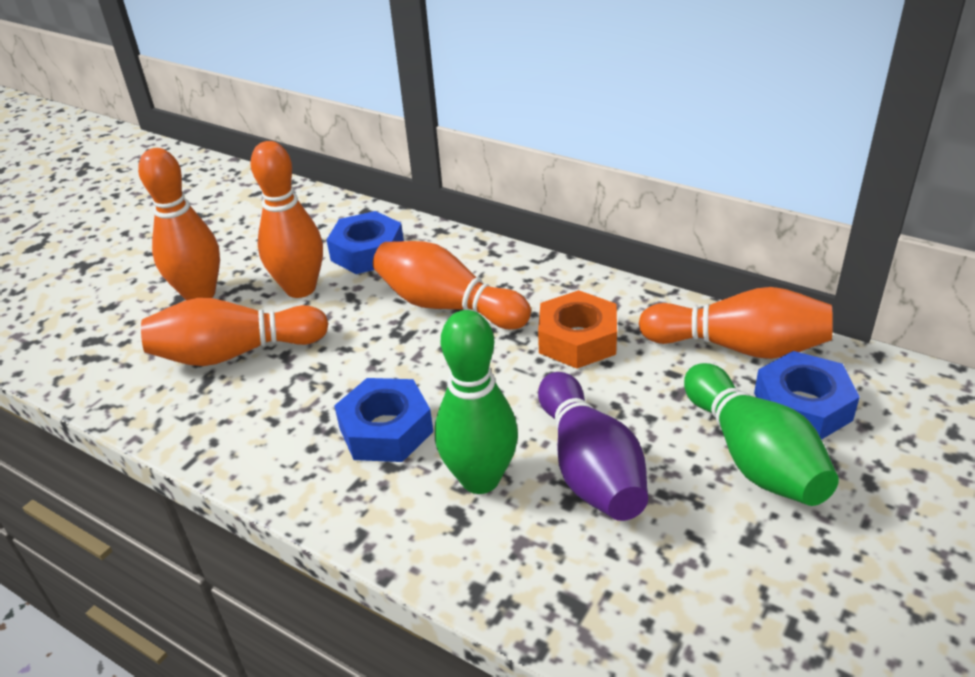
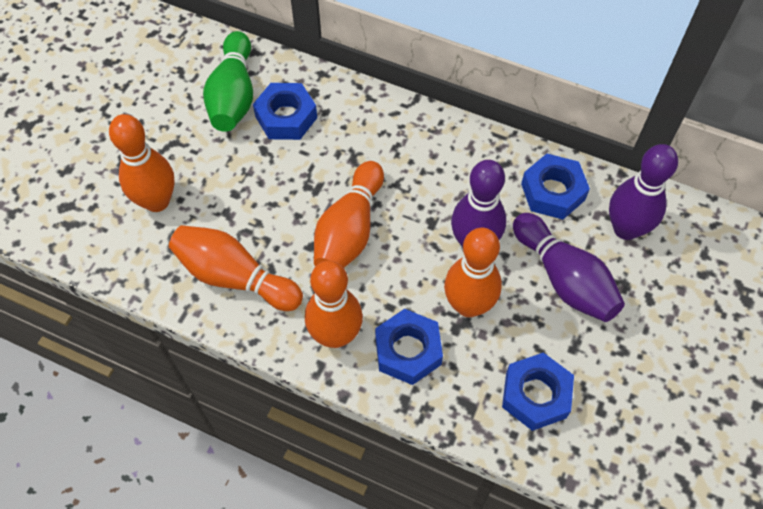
blue nut: 3 -> 4
green bowling pin: 2 -> 1
orange nut: 1 -> 0
purple bowling pin: 1 -> 3

